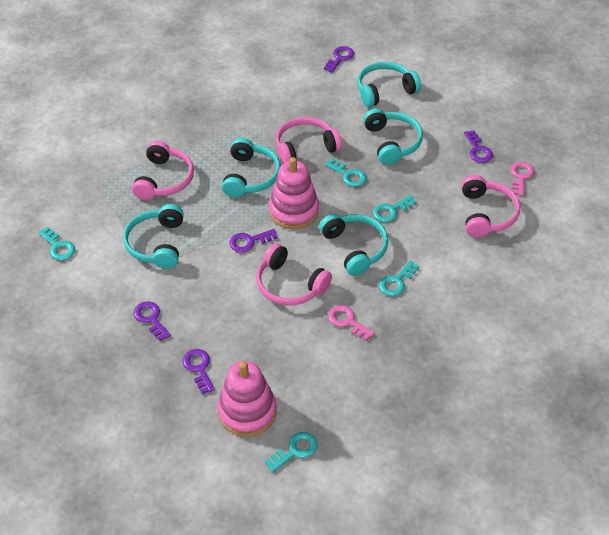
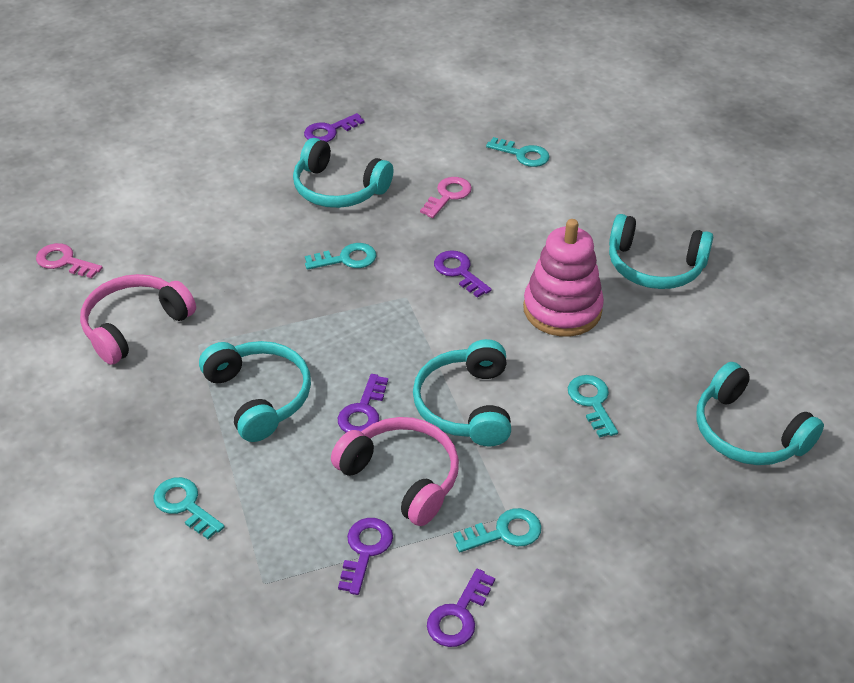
pink headphones: 4 -> 2
pink stacking toy: 2 -> 1

